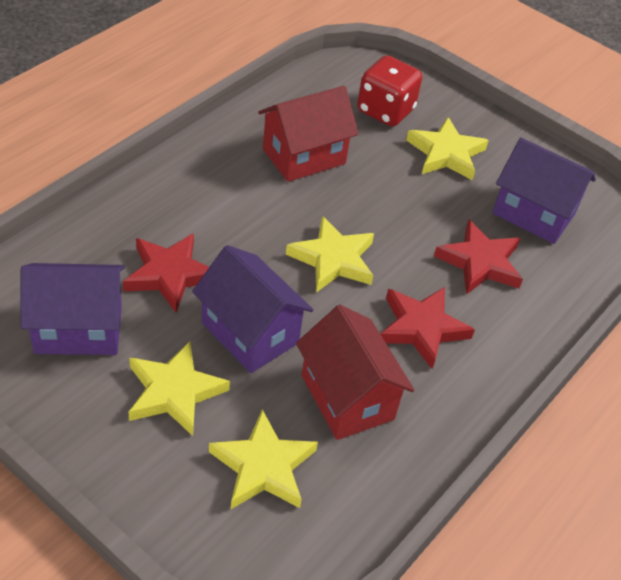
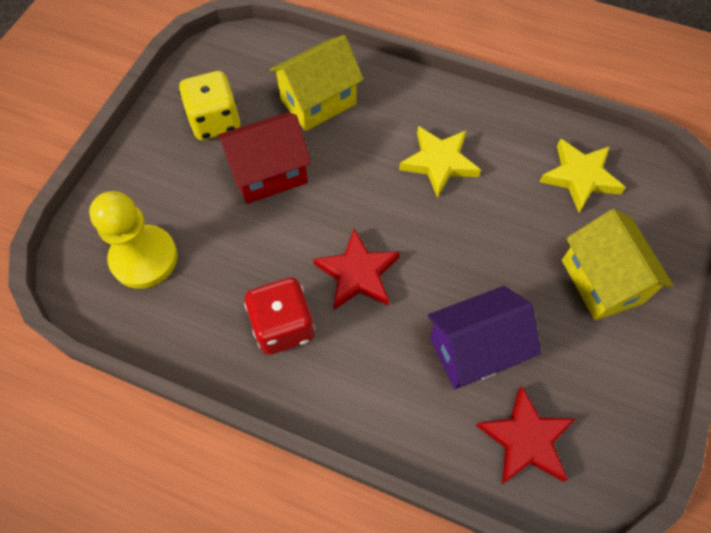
purple house: 3 -> 1
red house: 2 -> 1
red star: 3 -> 2
yellow dice: 0 -> 1
yellow house: 0 -> 2
yellow pawn: 0 -> 1
yellow star: 4 -> 2

